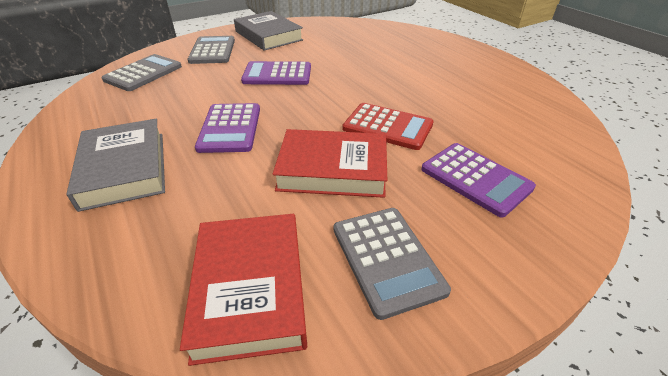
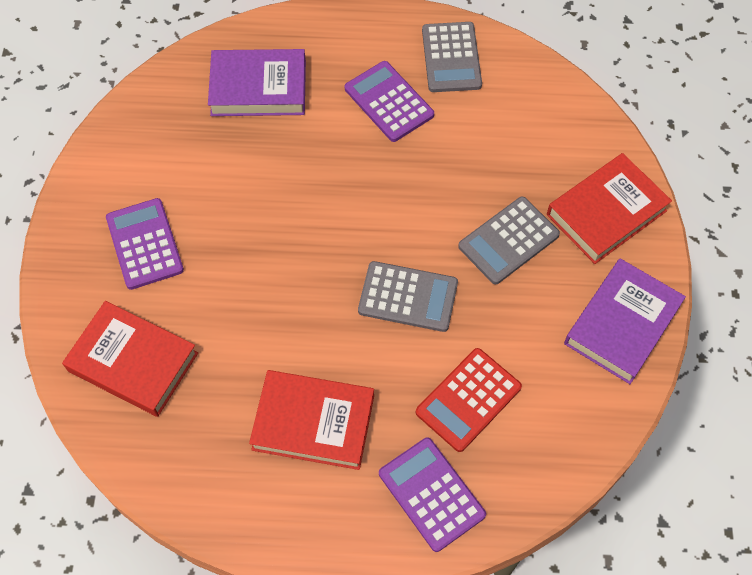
grey book: 2 -> 0
purple book: 0 -> 2
red book: 2 -> 3

